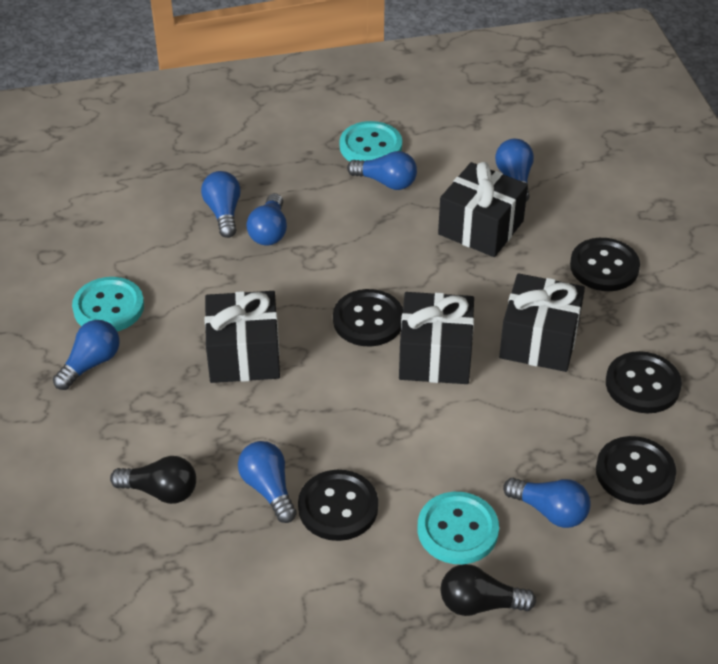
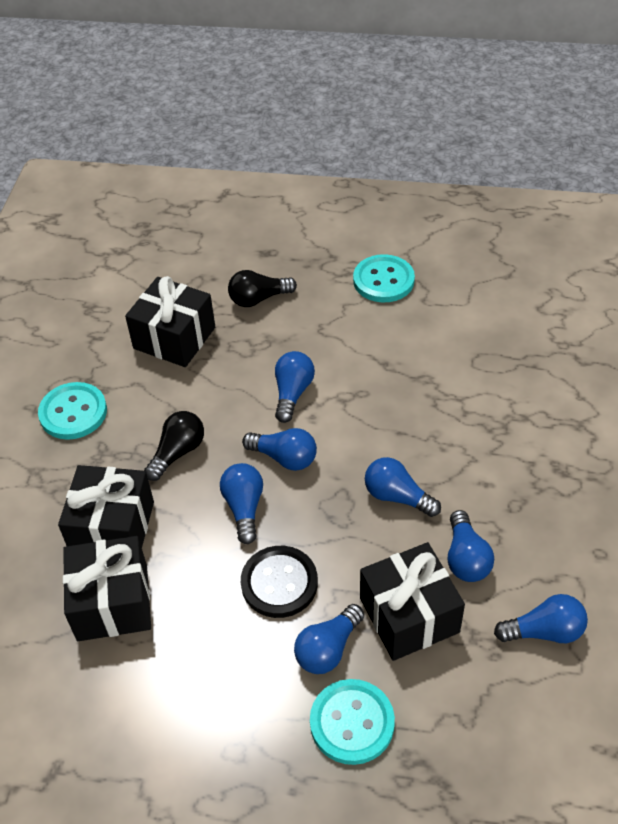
black button: 5 -> 1

